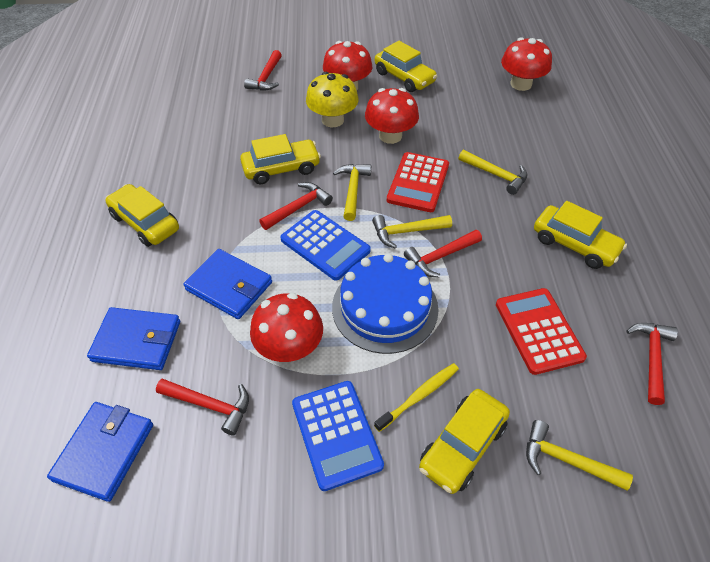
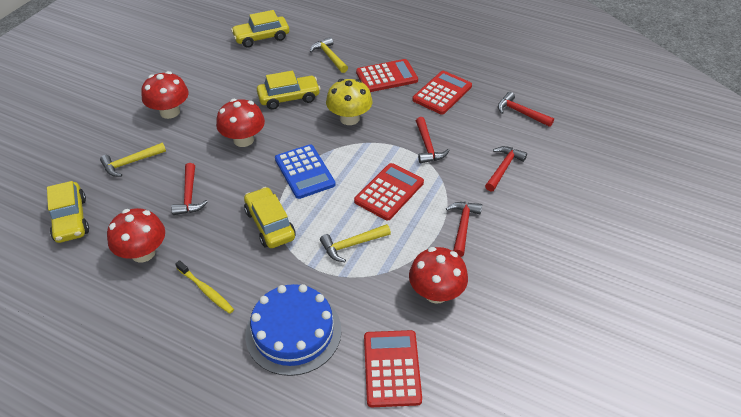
blue calculator: 2 -> 1
blue wallet: 3 -> 0
red calculator: 2 -> 4
yellow car: 5 -> 4
yellow hammer: 4 -> 3

